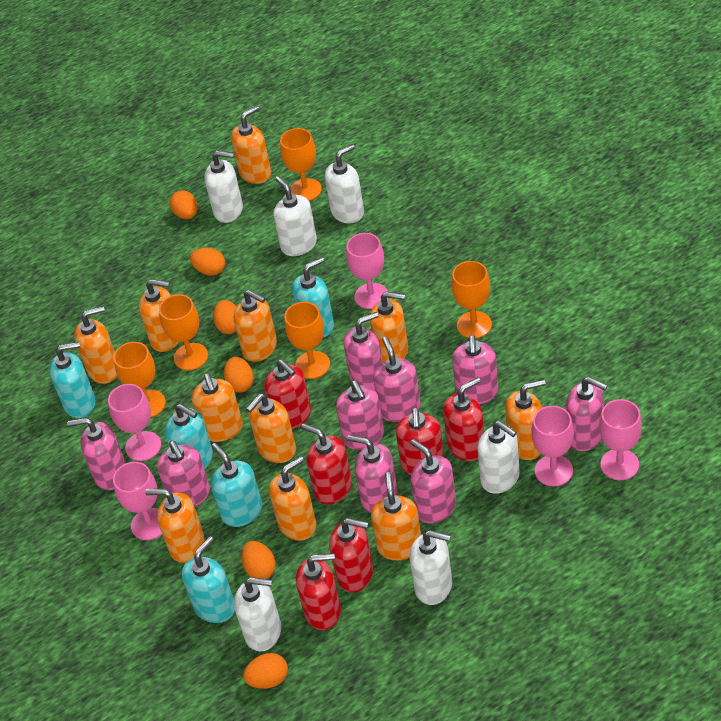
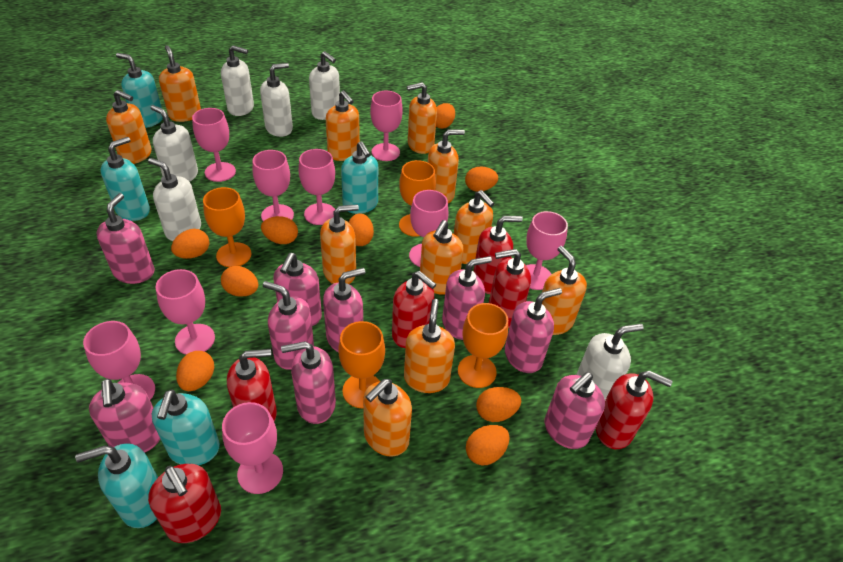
orange egg: 6 -> 9
orange goblet: 5 -> 4
pink goblet: 5 -> 9

